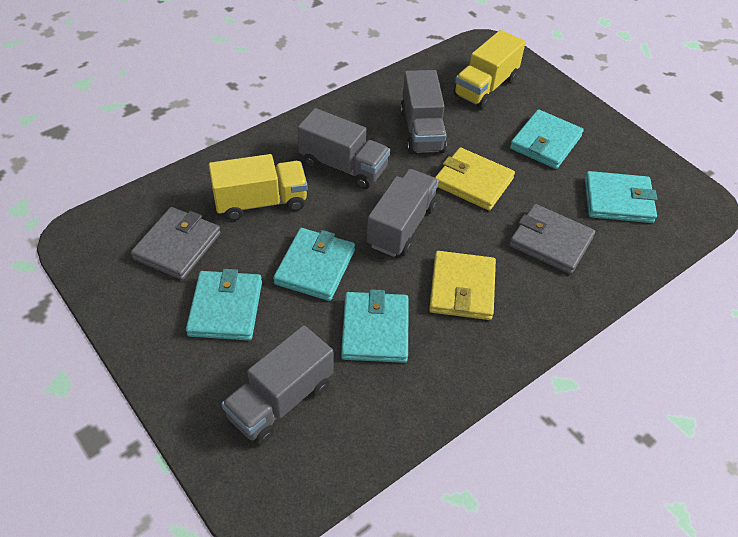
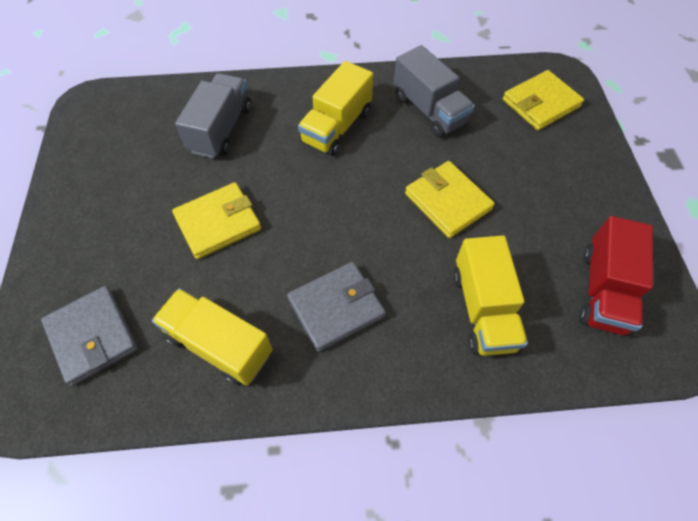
grey truck: 4 -> 2
red truck: 0 -> 1
turquoise wallet: 5 -> 0
yellow truck: 2 -> 3
yellow wallet: 2 -> 3

